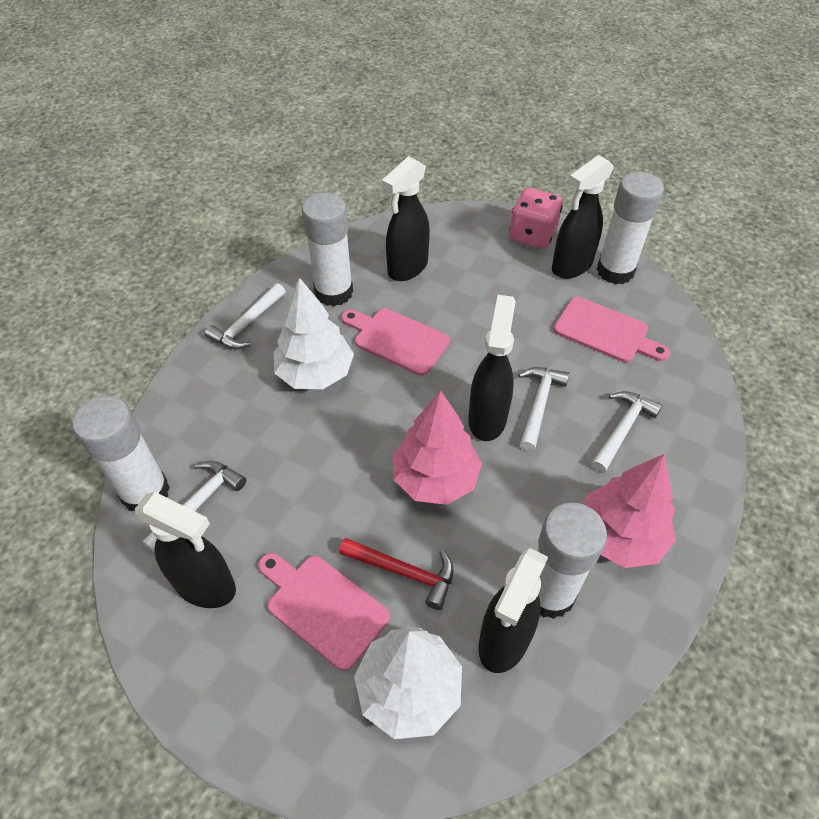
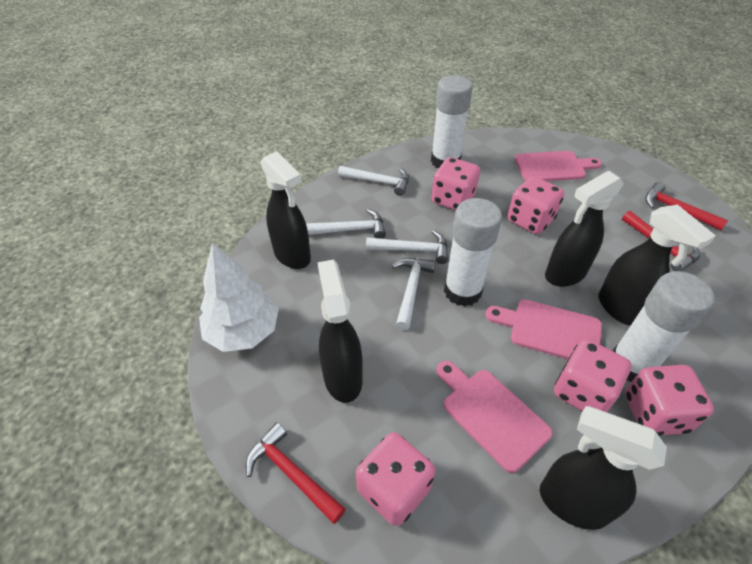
pink dice: 1 -> 5
pink tree: 2 -> 0
red hammer: 1 -> 3
white glue stick: 4 -> 3
white tree: 2 -> 1

